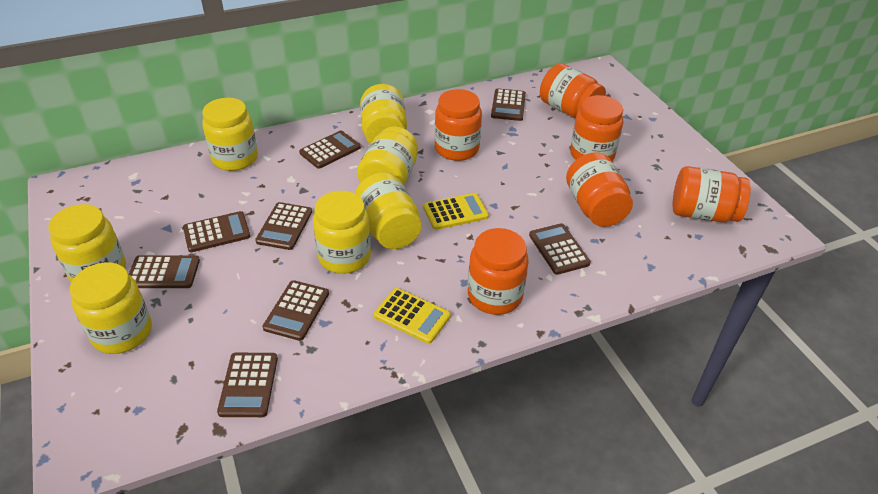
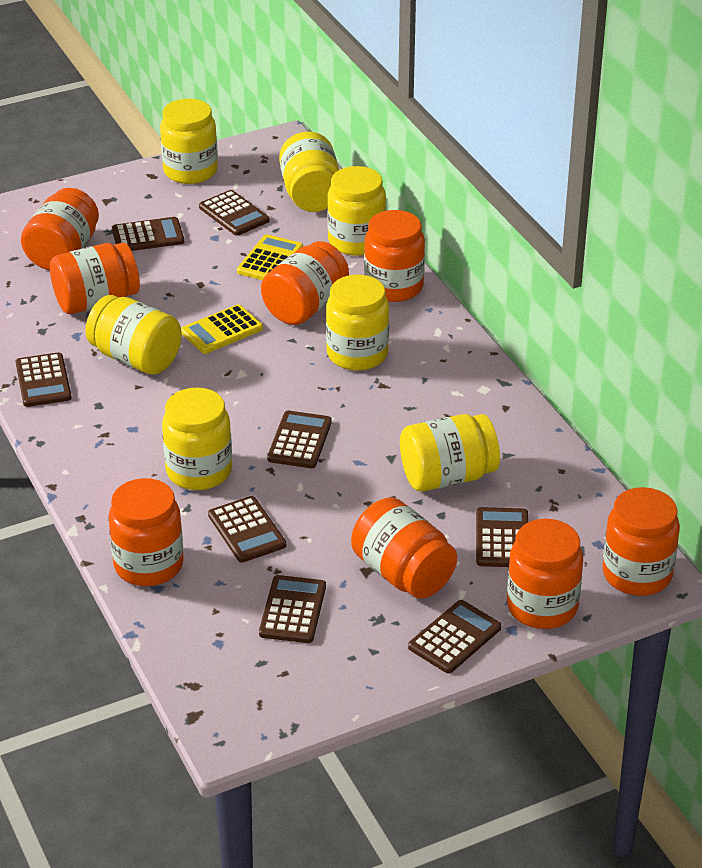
orange jar: 6 -> 8

